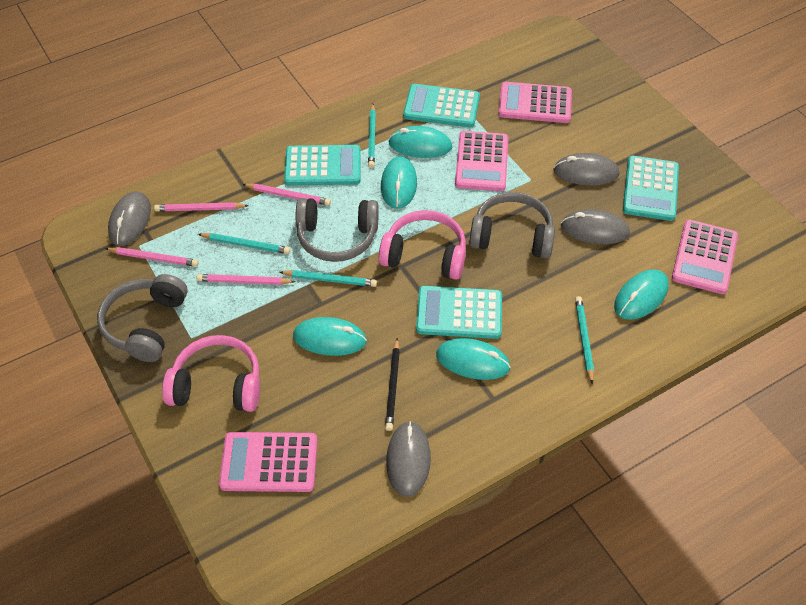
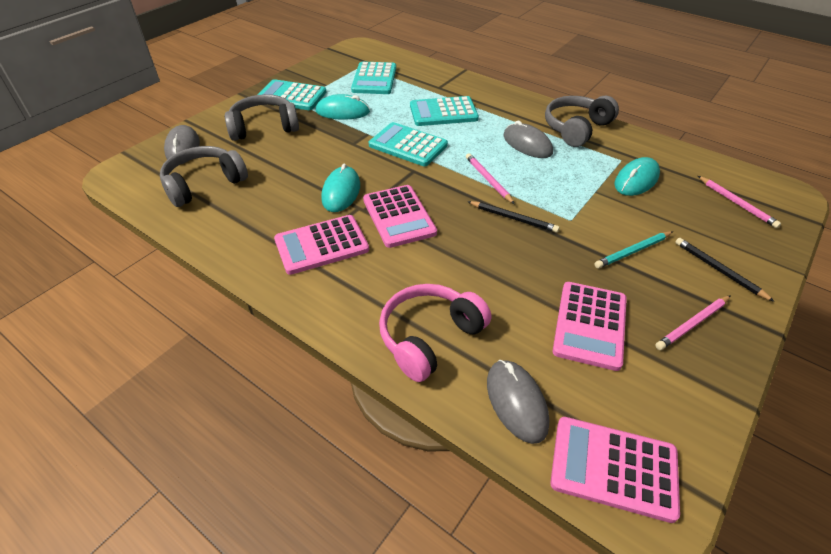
black pencil: 1 -> 2
grey mouse: 4 -> 3
pink headphones: 2 -> 1
pink pencil: 4 -> 3
turquoise mouse: 5 -> 3
turquoise pencil: 4 -> 1

